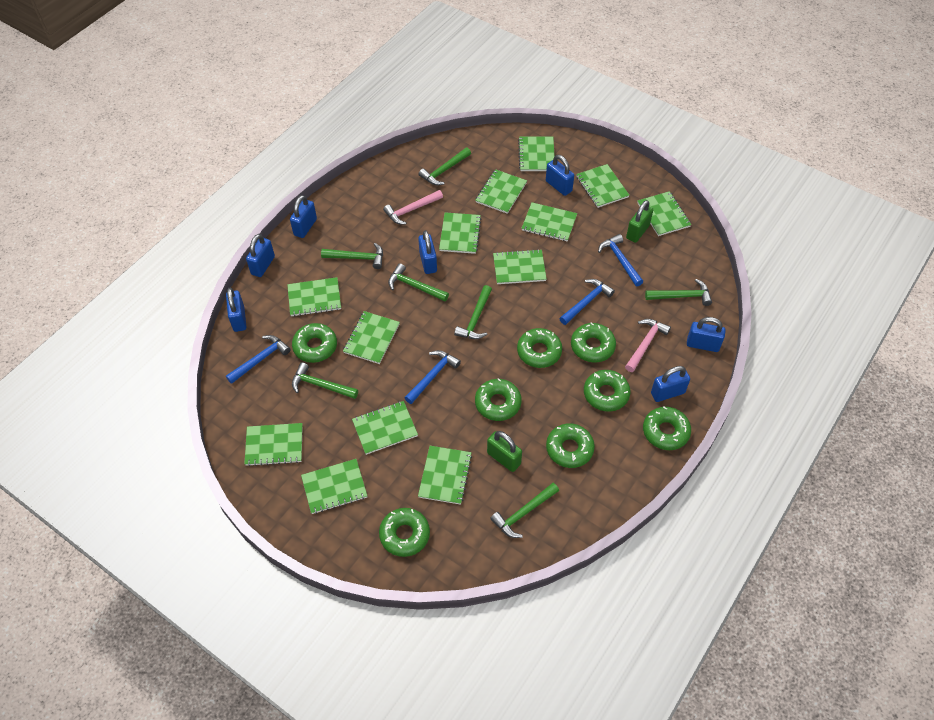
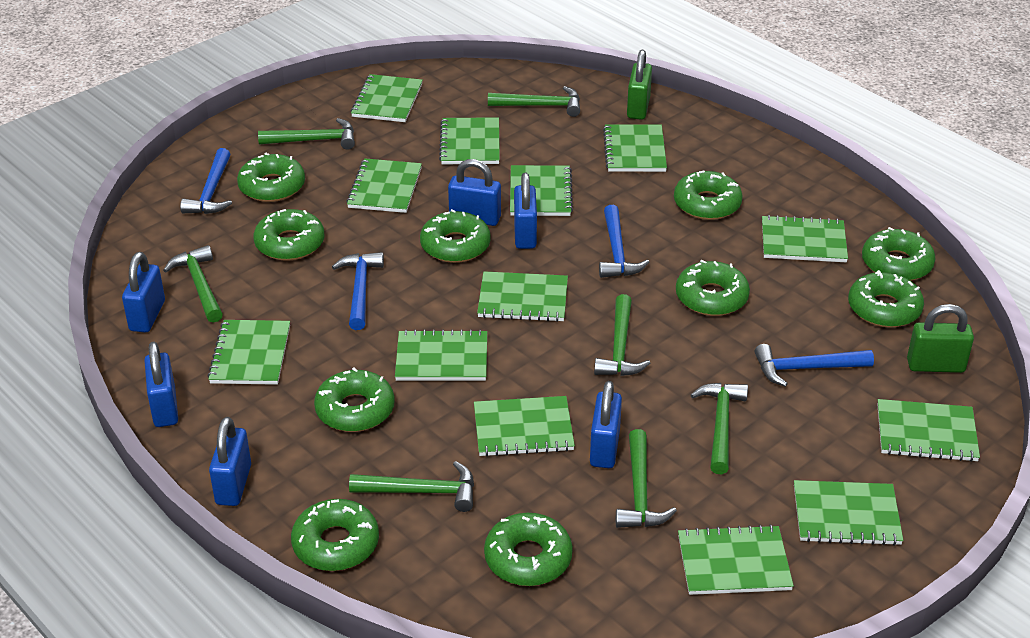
blue padlock: 7 -> 6
green donut: 8 -> 10
pink hammer: 2 -> 0

